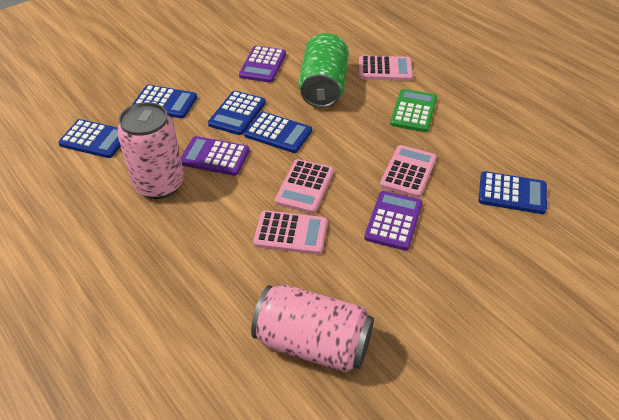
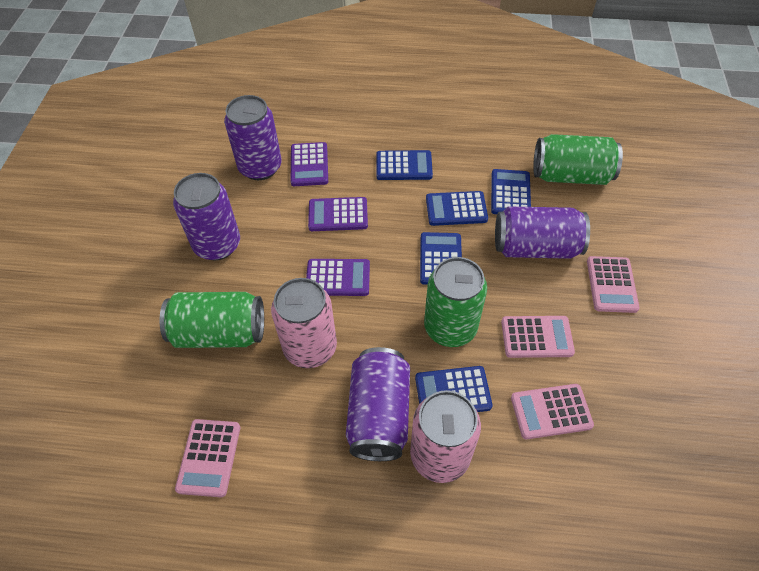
green calculator: 1 -> 0
green can: 1 -> 3
purple can: 0 -> 4

